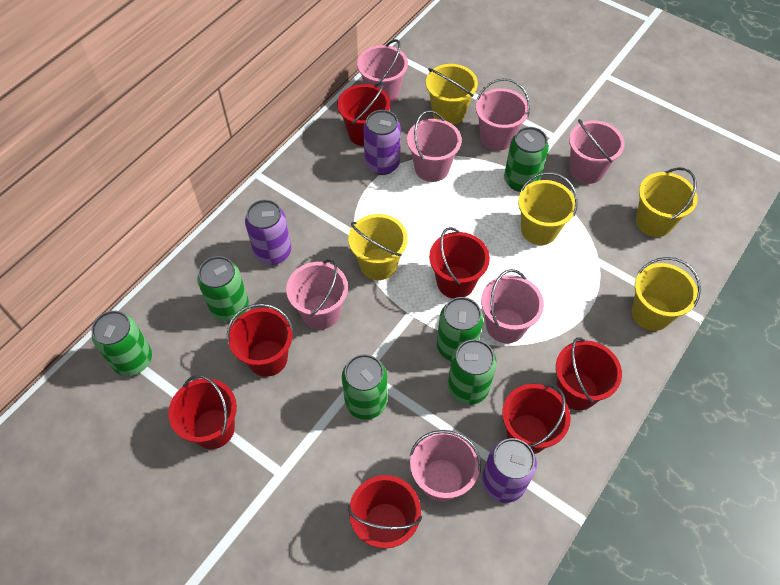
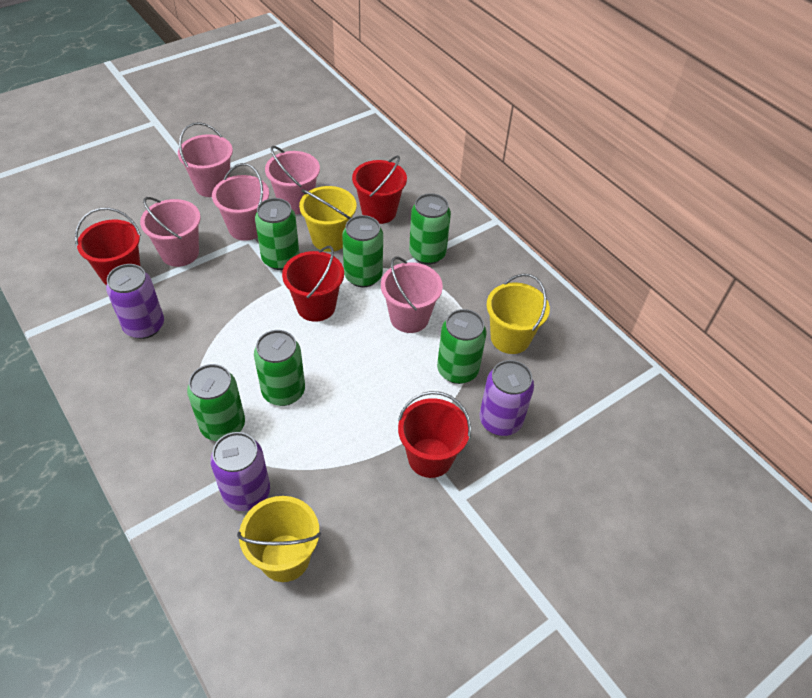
pink bucket: 7 -> 5
red bucket: 7 -> 4
yellow bucket: 5 -> 3

